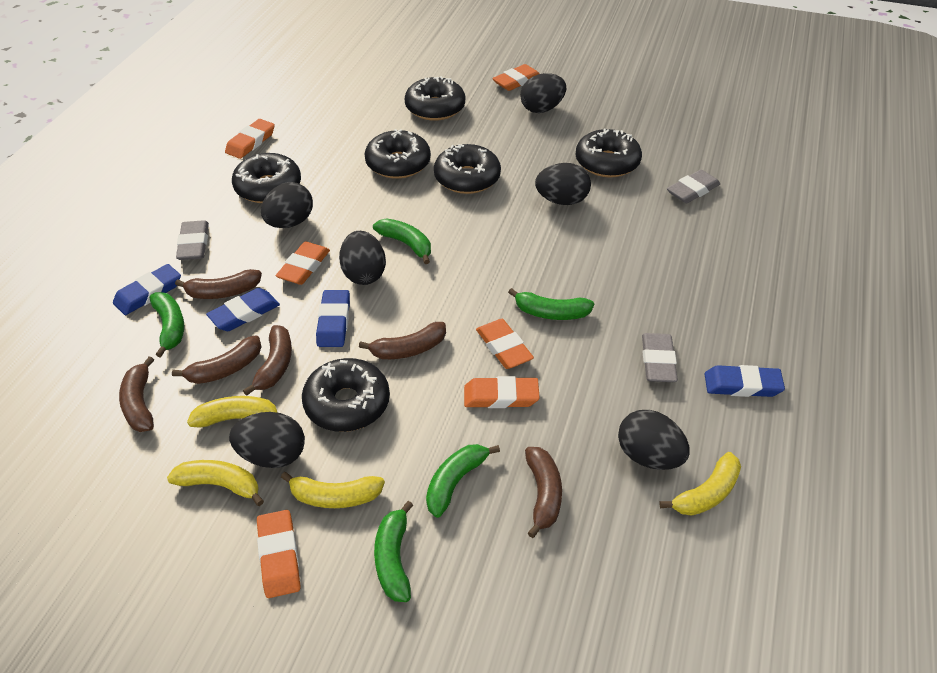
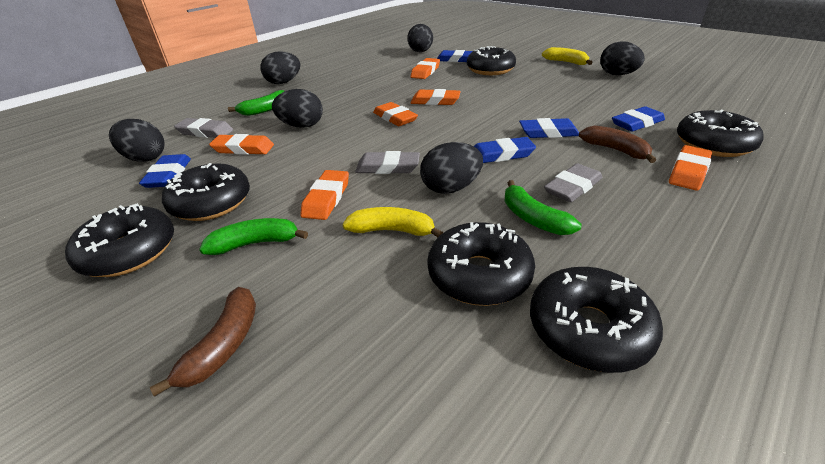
blue eraser: 4 -> 5
brown banana: 6 -> 2
green banana: 5 -> 3
yellow banana: 4 -> 2

